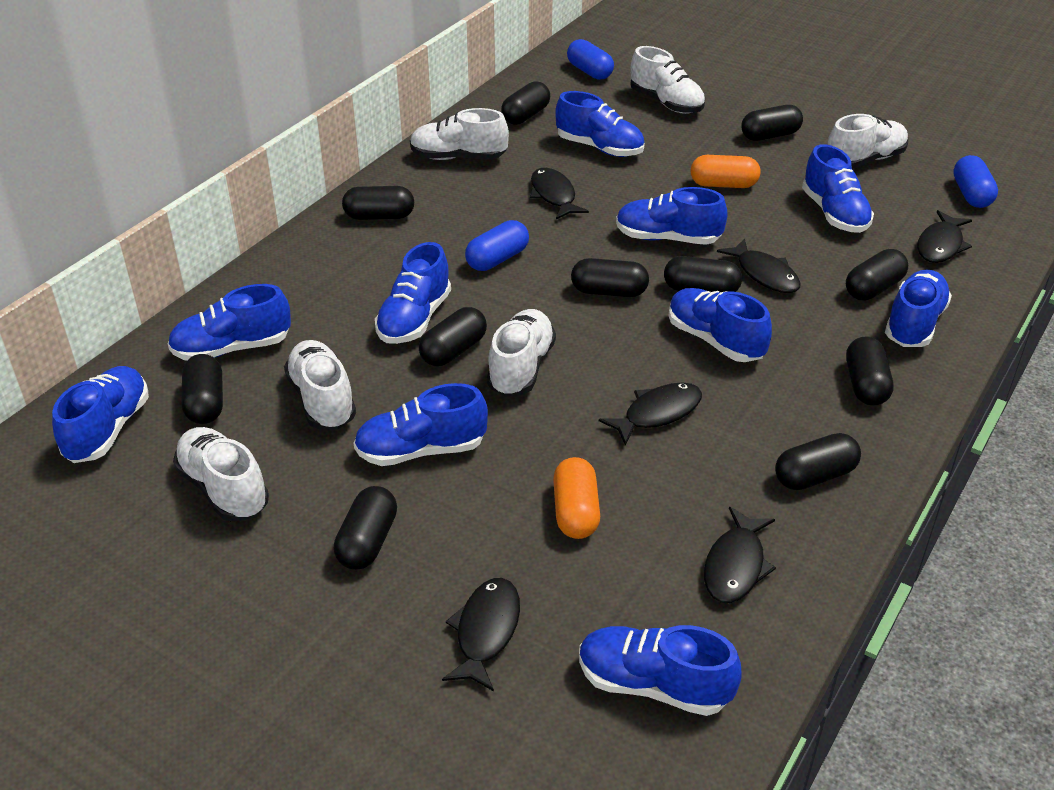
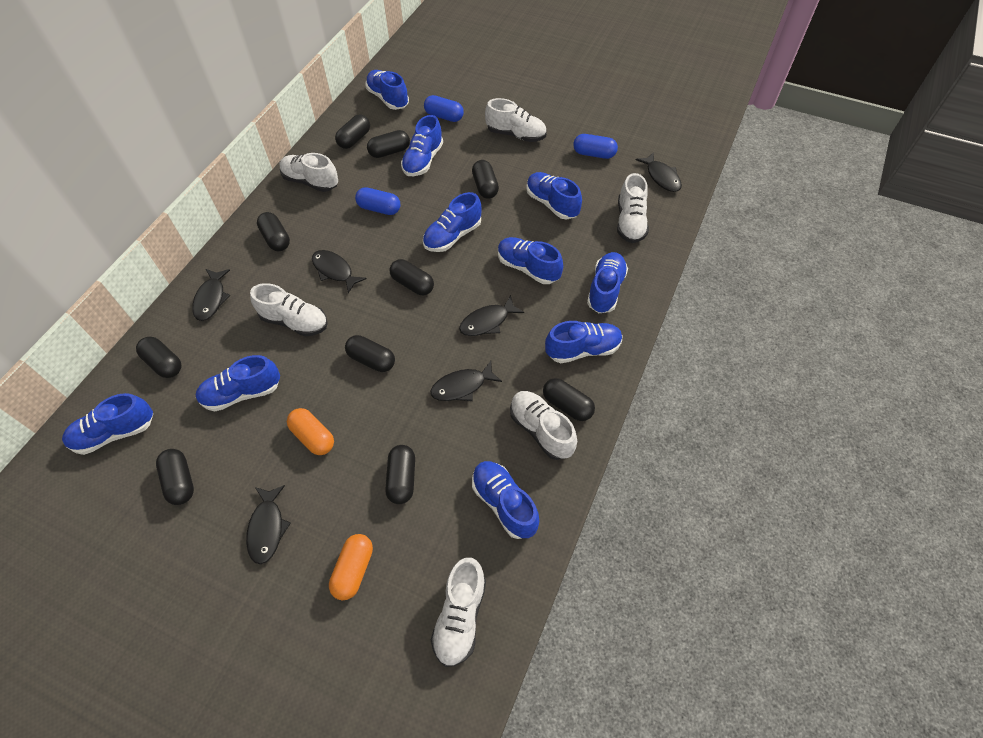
black capsule: 11 -> 10

